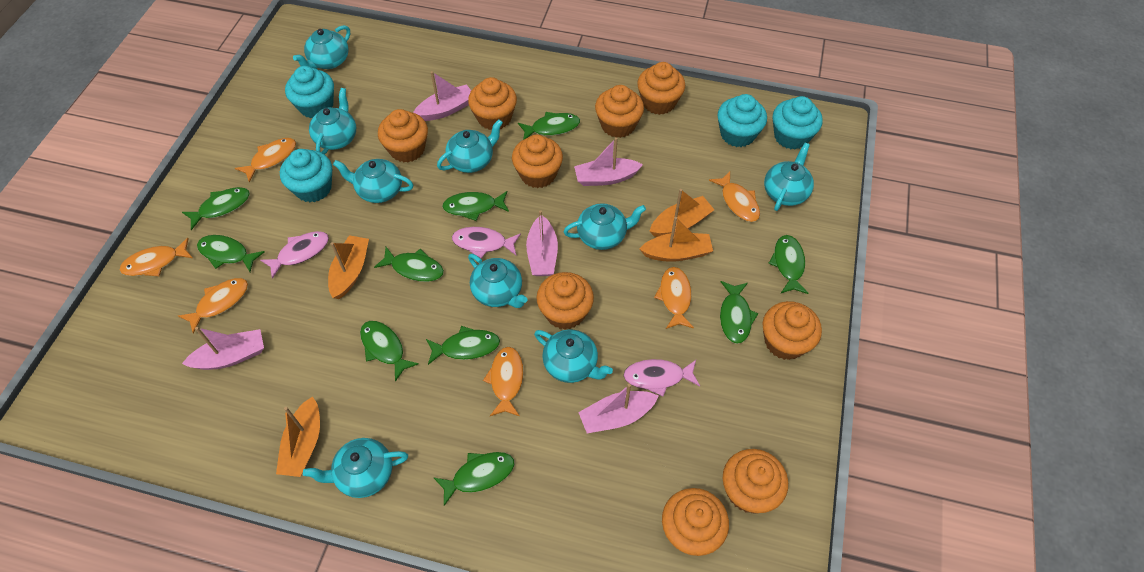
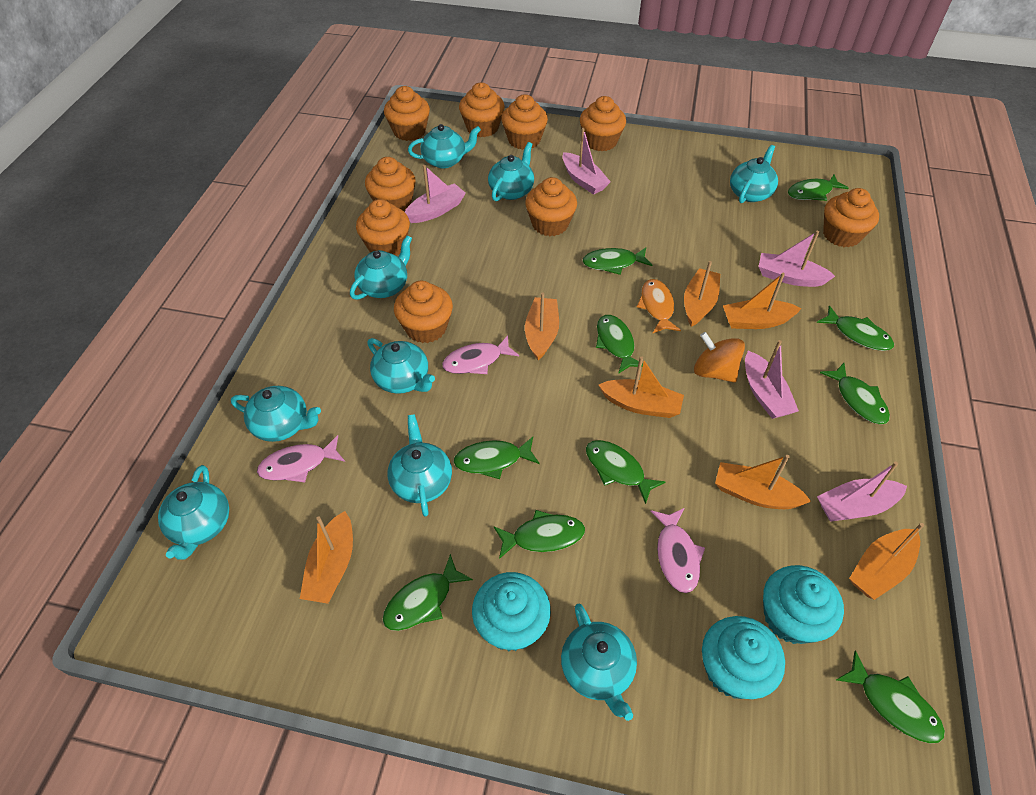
orange boat: 4 -> 7
orange fish: 6 -> 1
orange spinning top: 0 -> 1
turquoise cupcake: 4 -> 3

